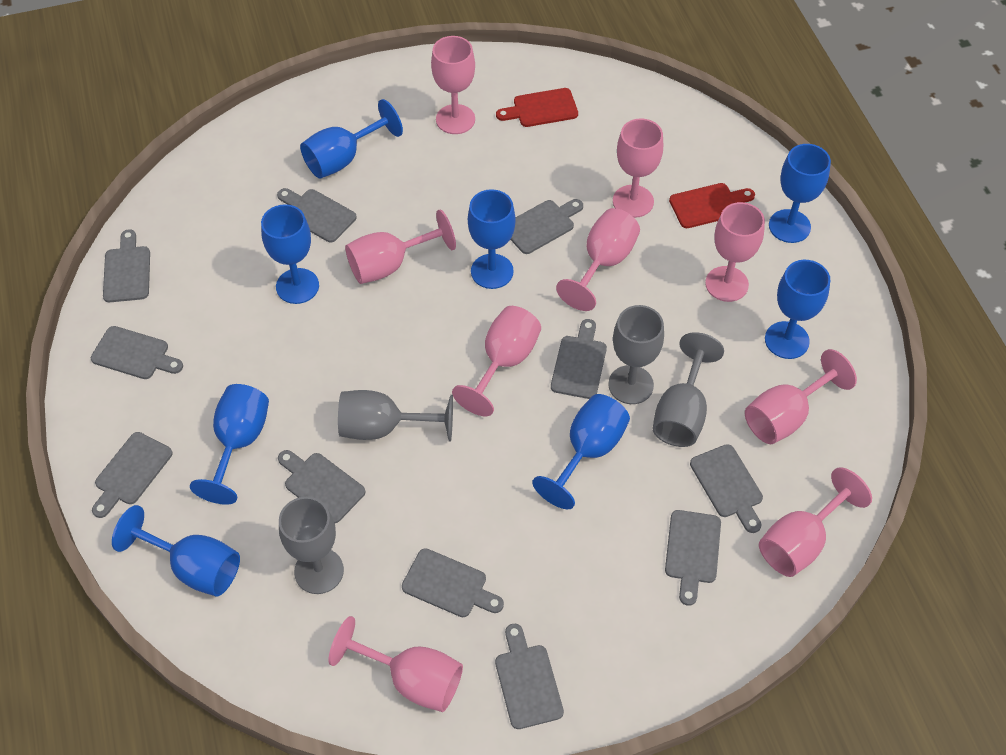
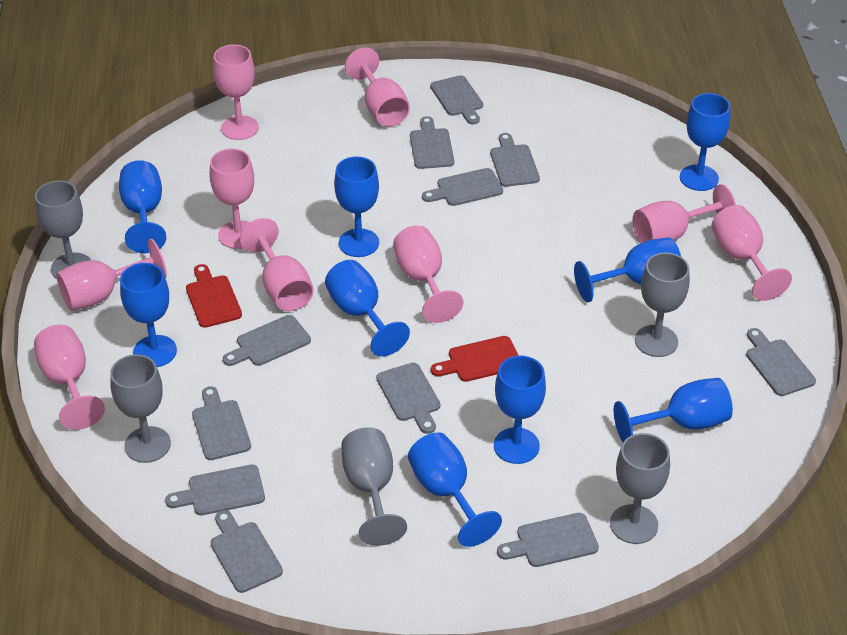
blue goblet: 8 -> 9
grey goblet: 4 -> 5

